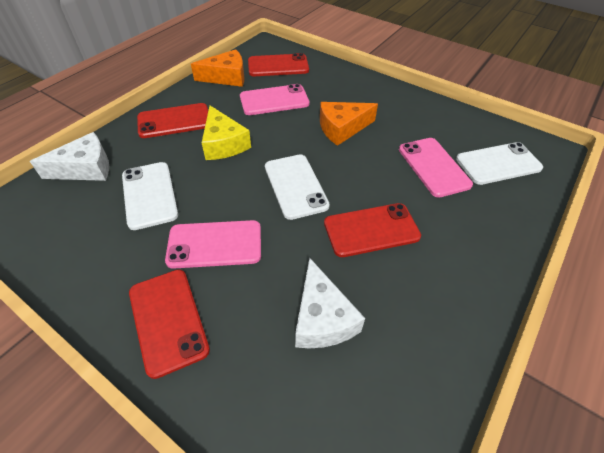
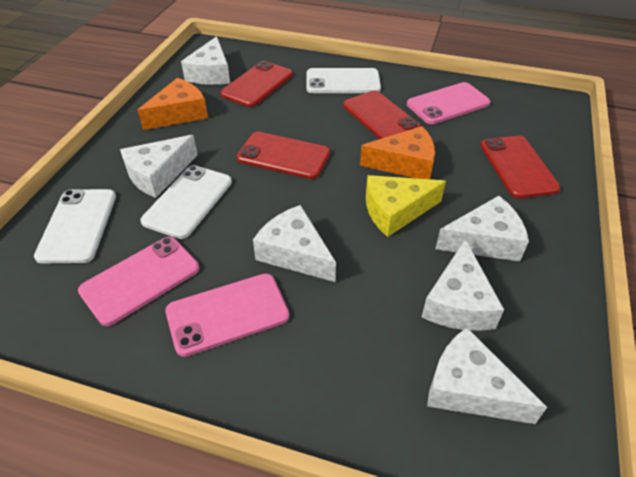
white cheese: 2 -> 6

